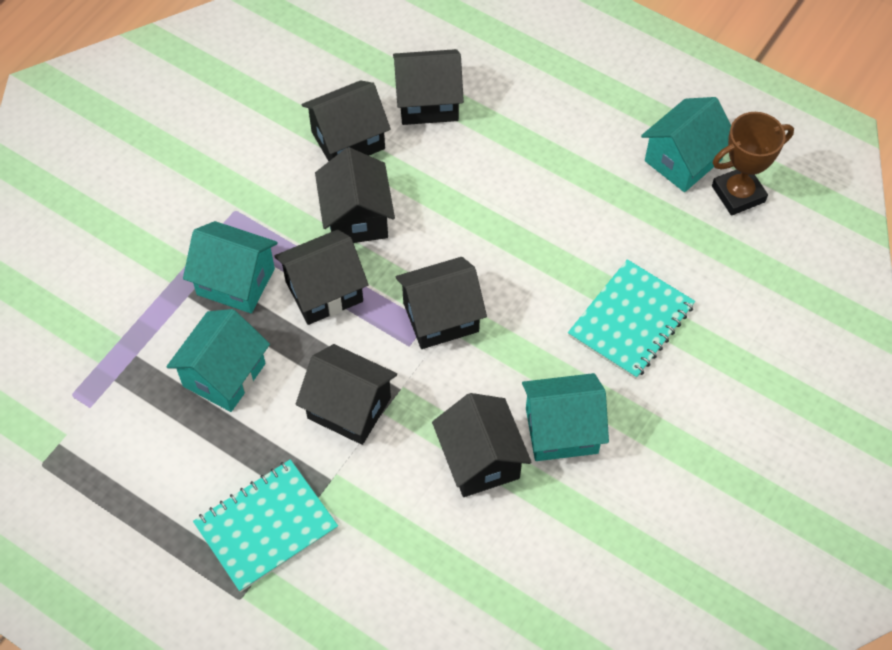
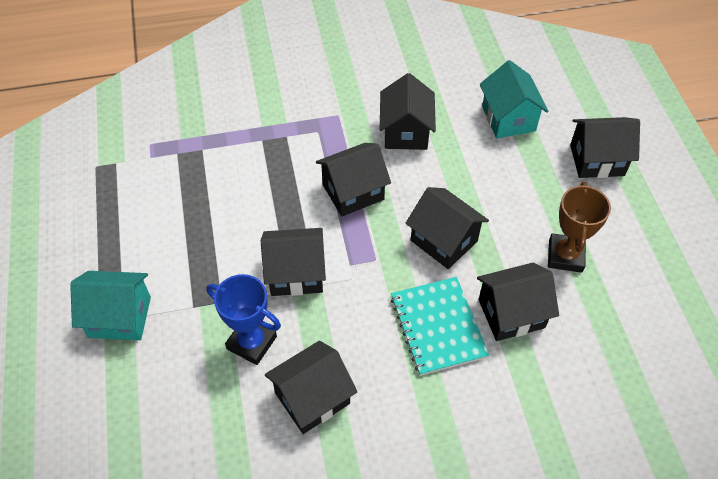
blue trophy: 0 -> 1
turquoise house: 4 -> 2
turquoise notebook: 2 -> 1

